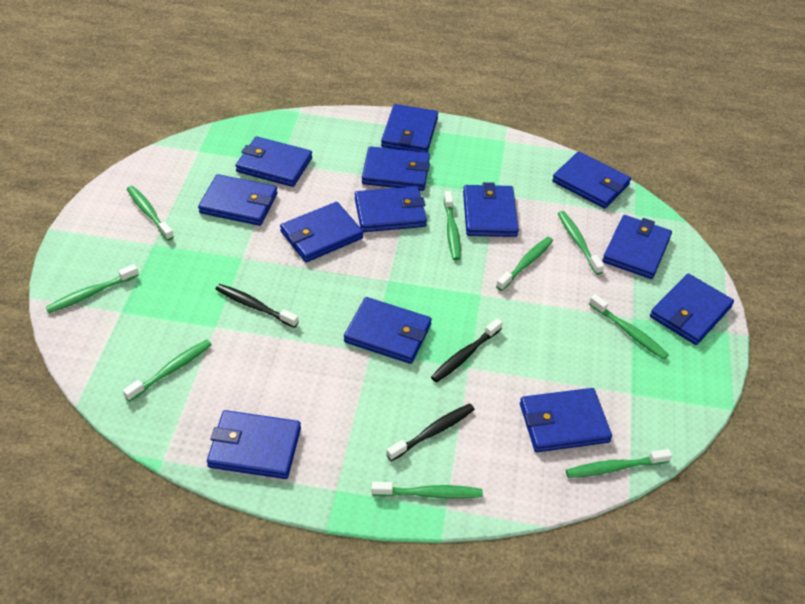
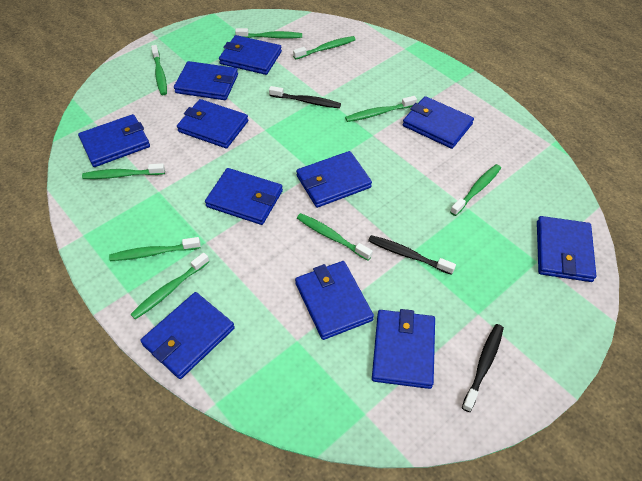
blue wallet: 13 -> 11

